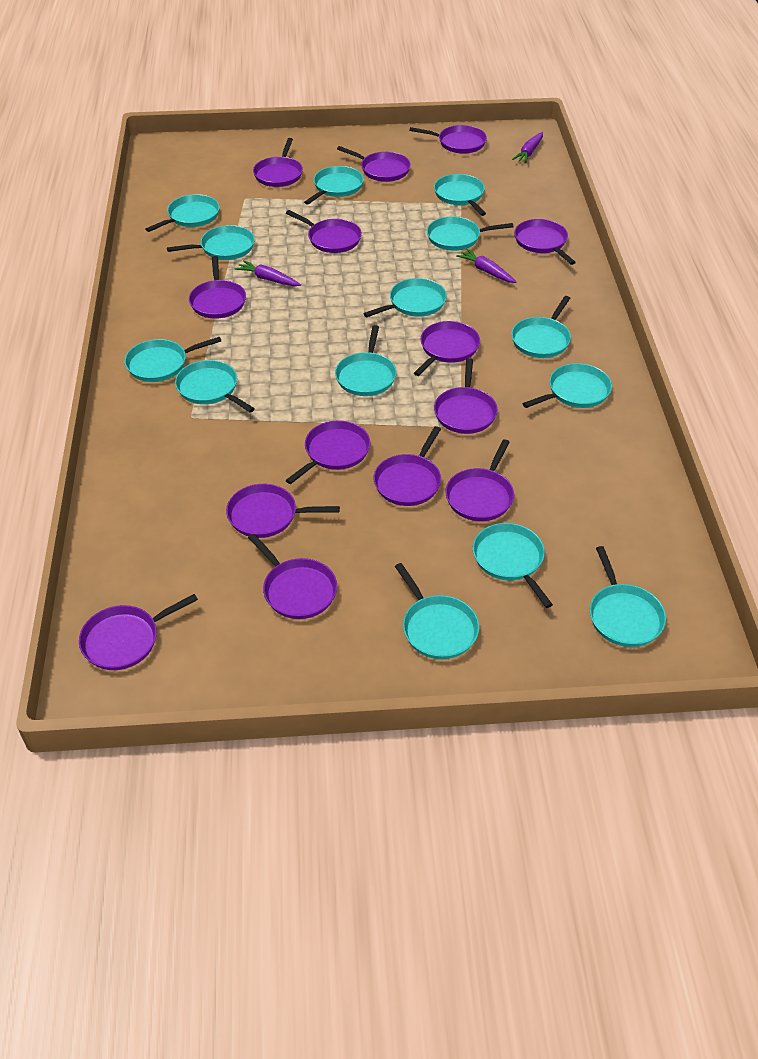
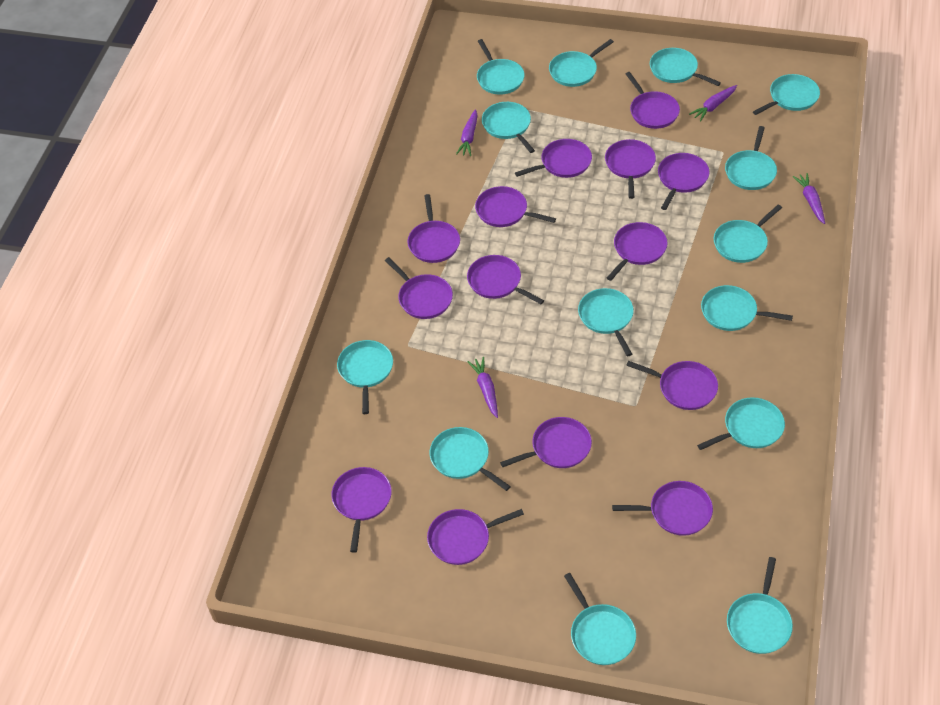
purple carrot: 3 -> 4

